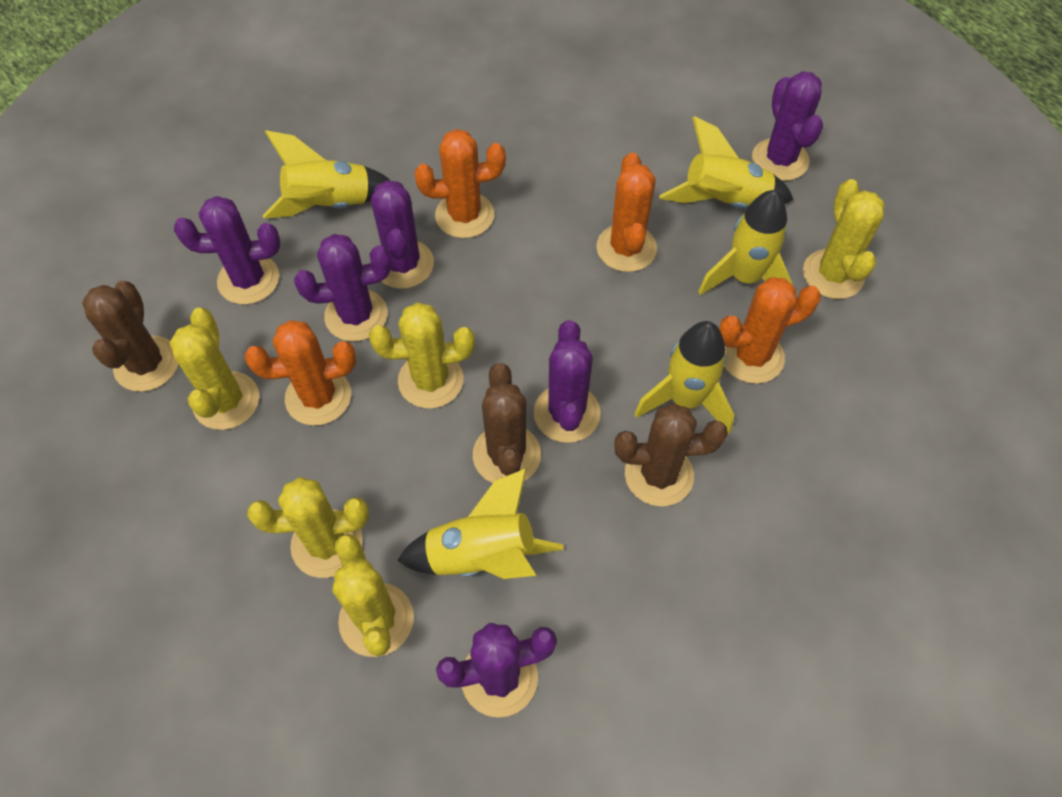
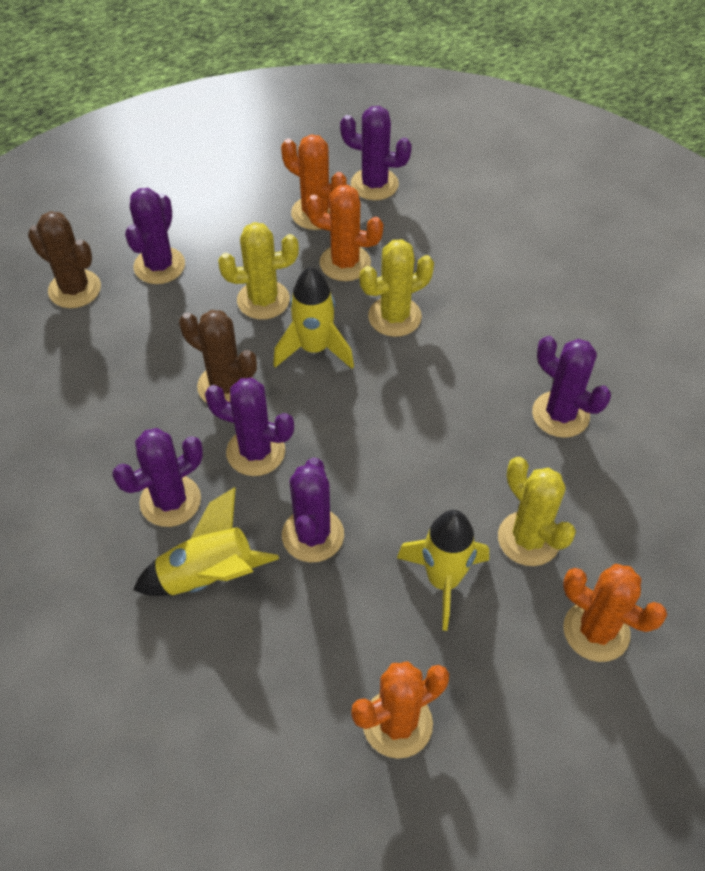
brown cactus: 3 -> 2
yellow cactus: 5 -> 3
yellow rocket: 5 -> 3

